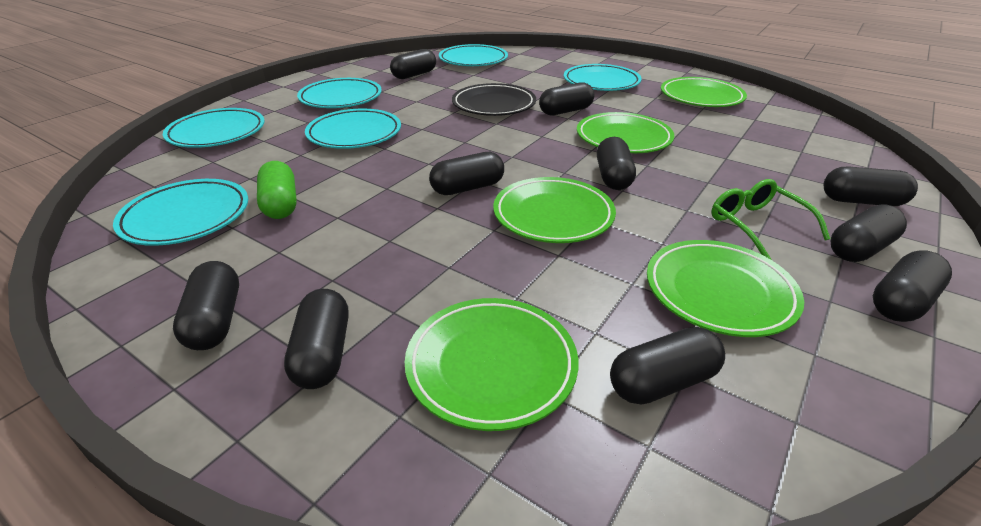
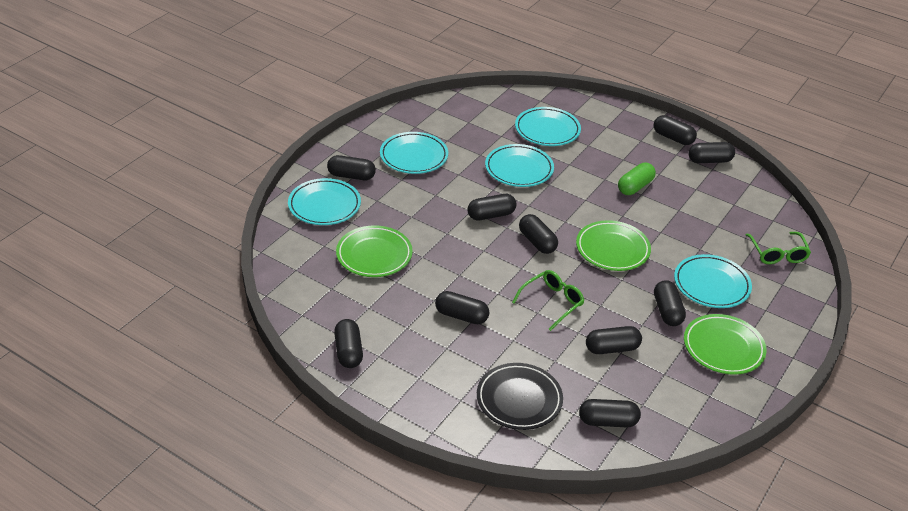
green glasses: 1 -> 2
green plate: 5 -> 3
turquoise plate: 6 -> 5

